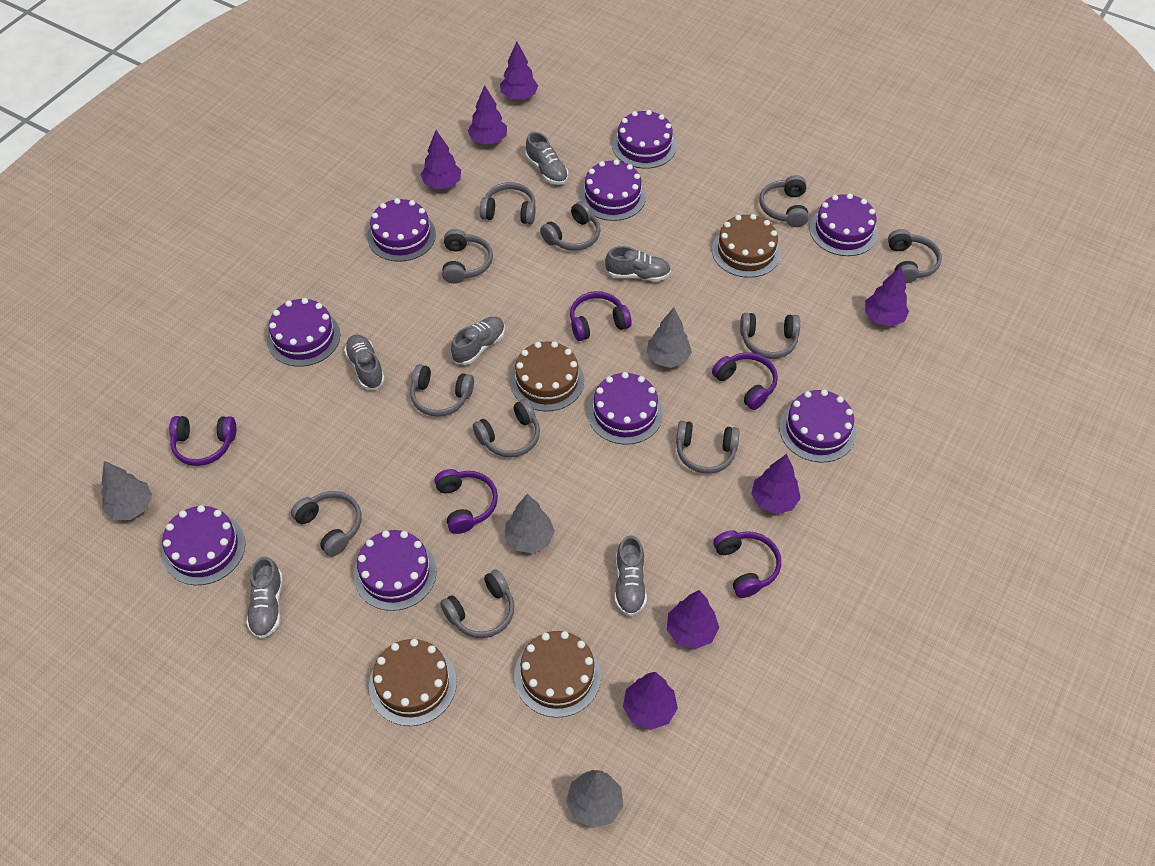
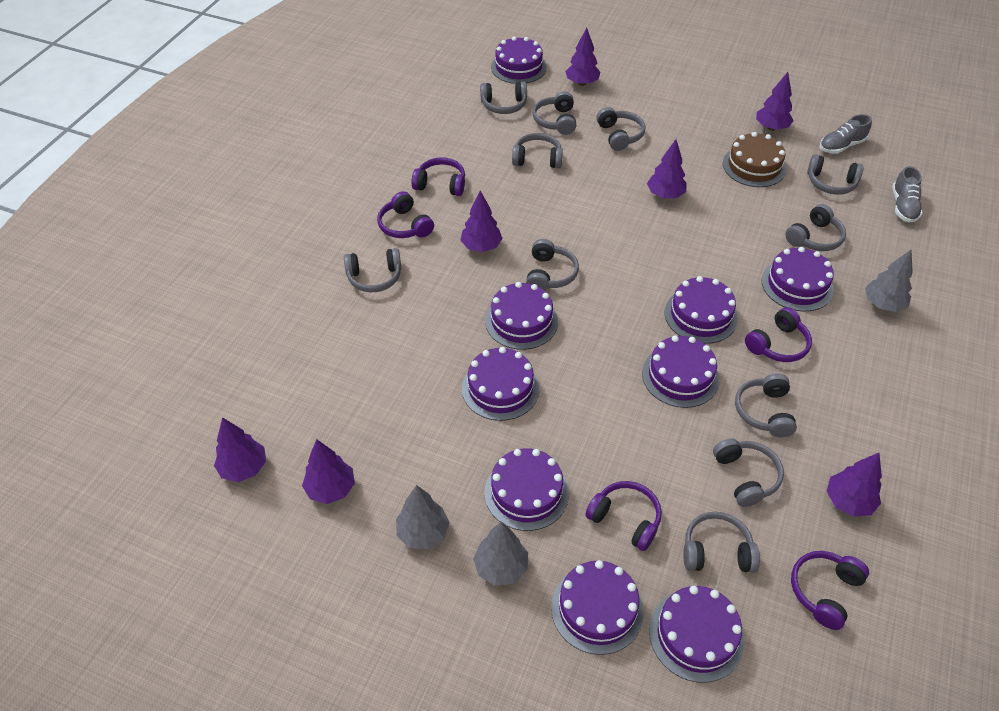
brown cake: 4 -> 1
grey shoe: 6 -> 2
grey tree: 4 -> 3

